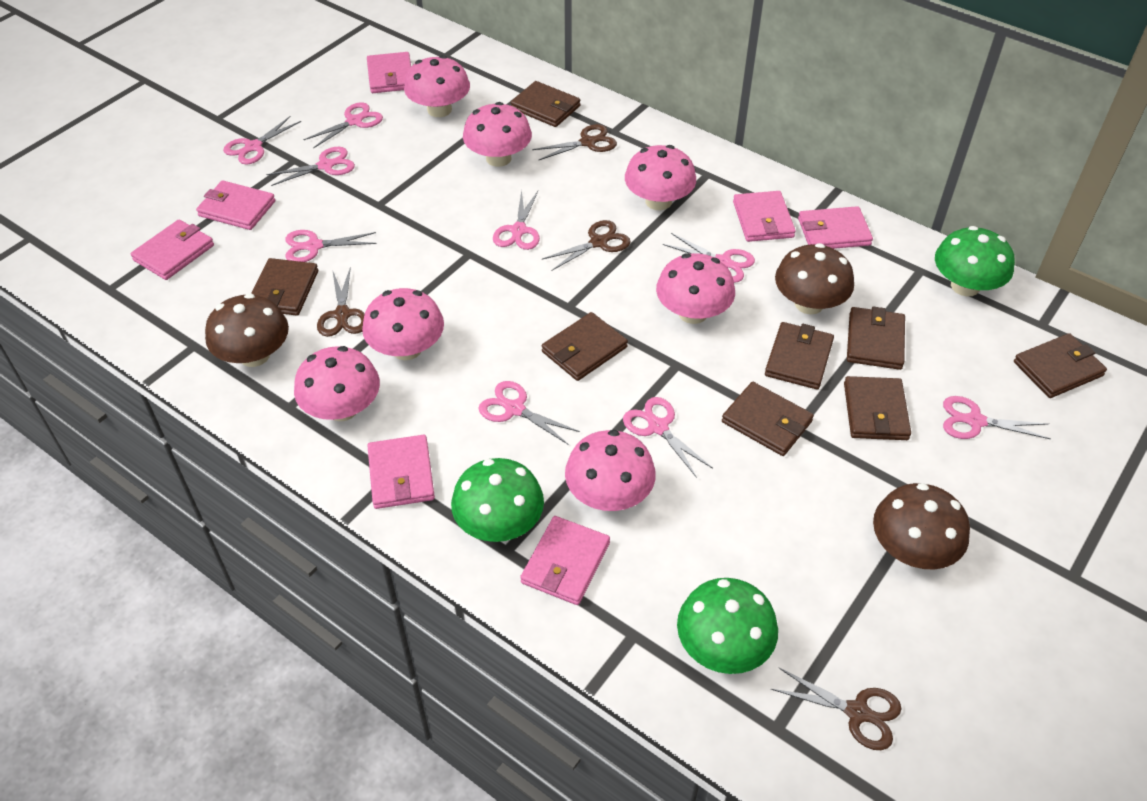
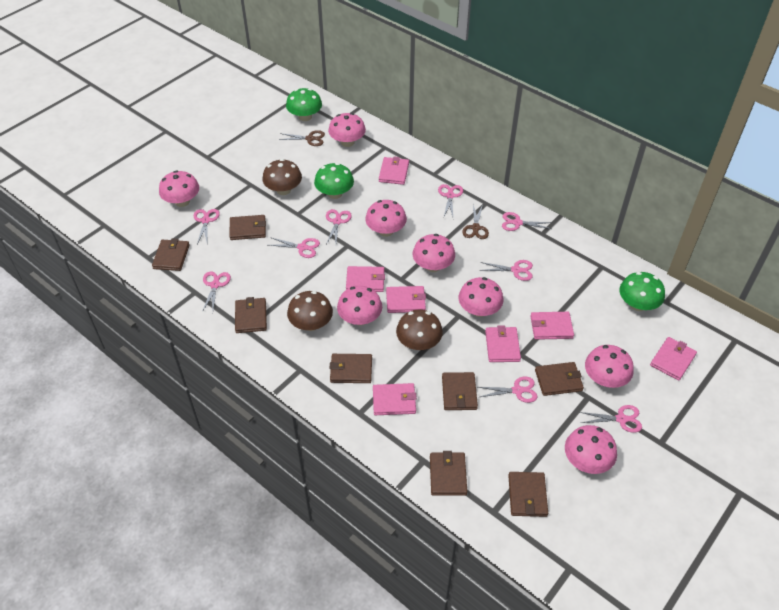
brown scissors: 4 -> 2
pink mushroom: 7 -> 8

